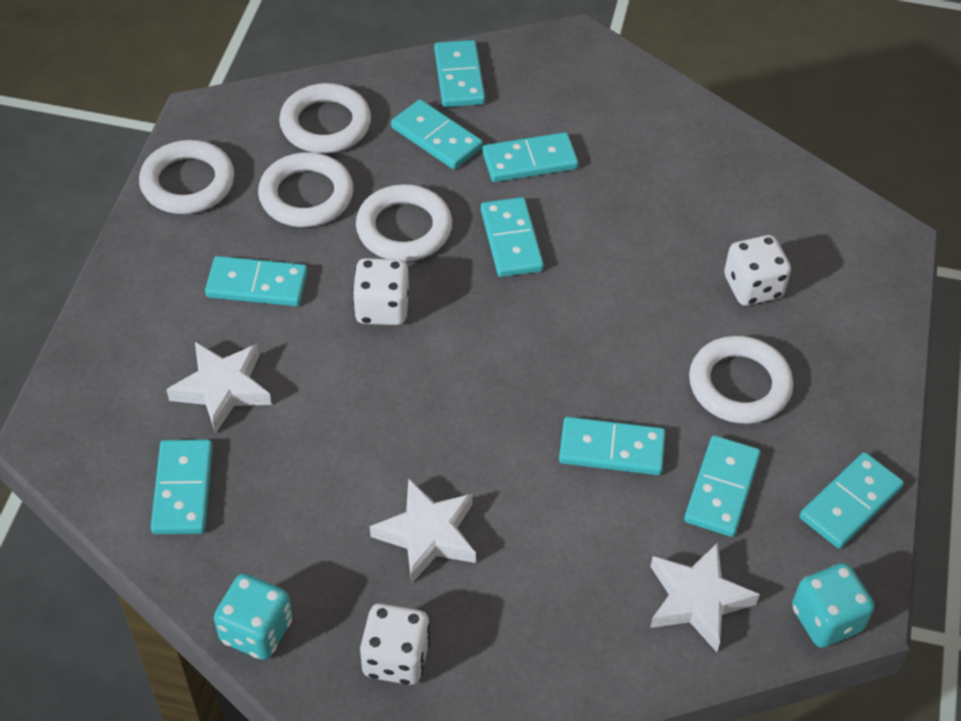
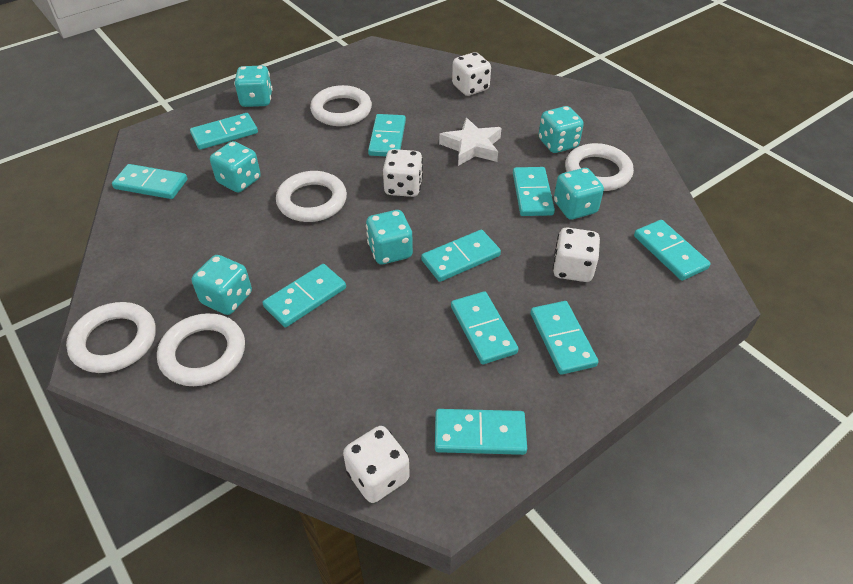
turquoise dice: 2 -> 6
turquoise domino: 9 -> 10
white dice: 3 -> 4
white star: 3 -> 1

